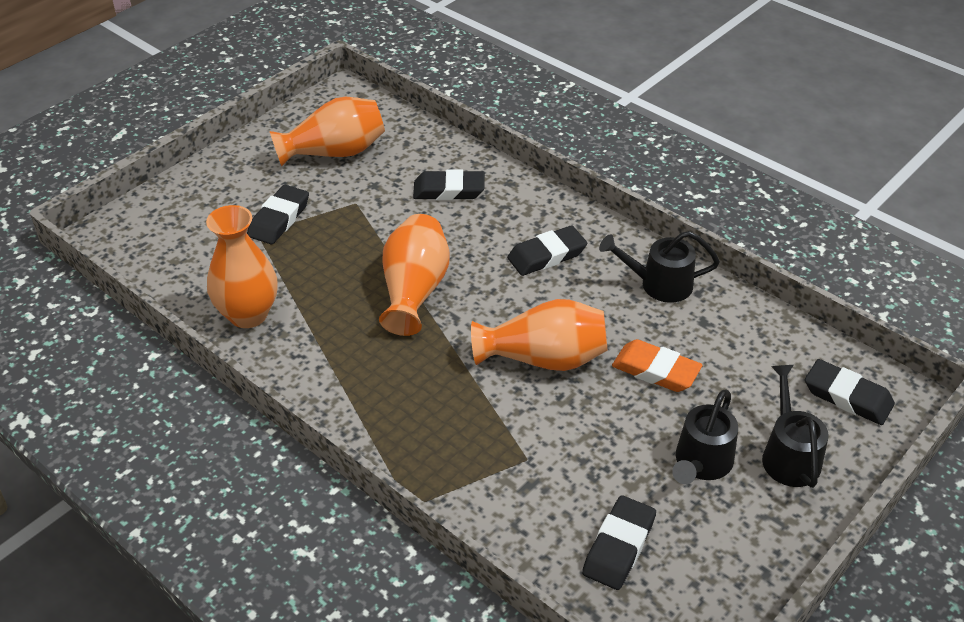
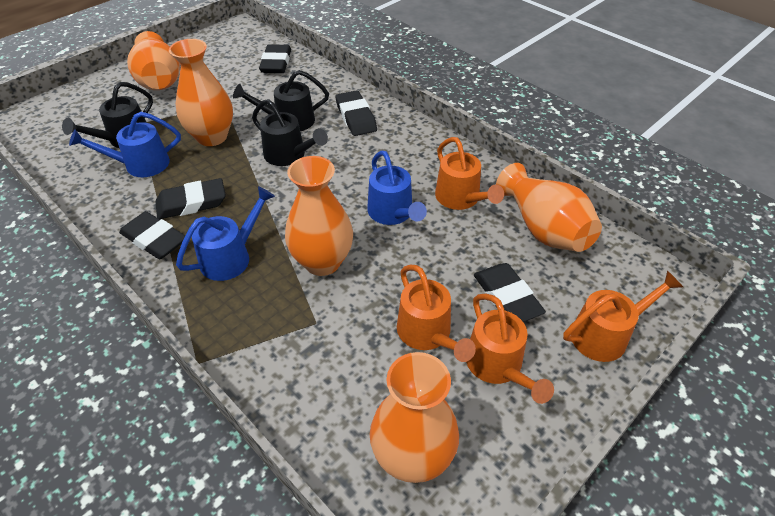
blue watering can: 0 -> 3
orange eraser: 1 -> 0
orange vase: 4 -> 5
orange watering can: 0 -> 4

